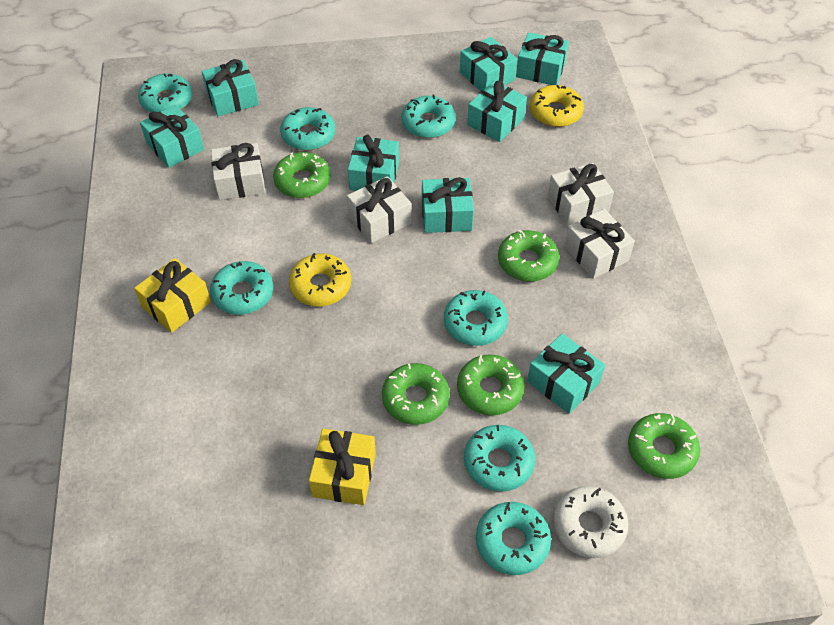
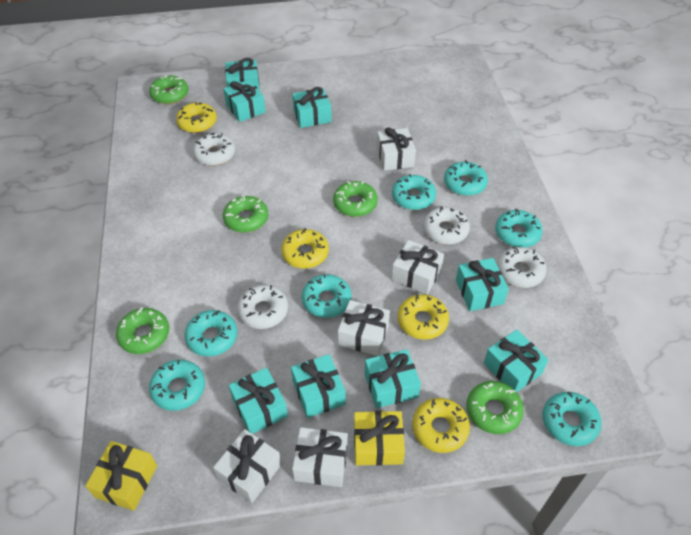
white donut: 1 -> 4
white gift: 4 -> 5
yellow donut: 2 -> 4

